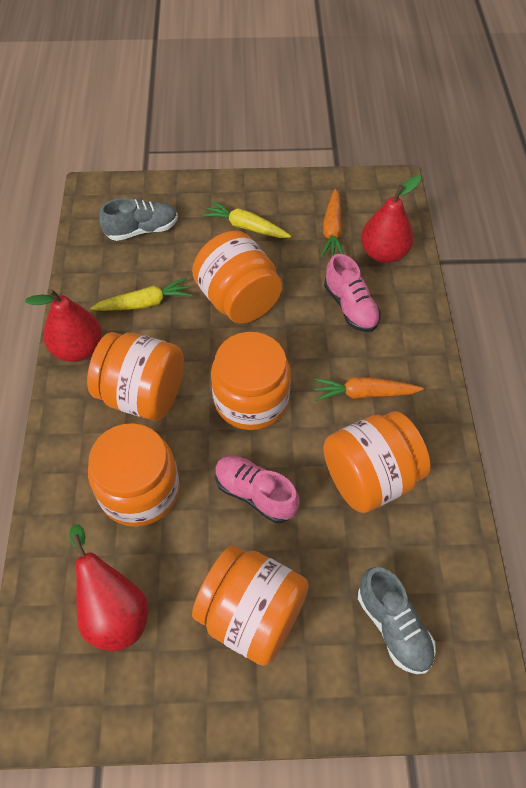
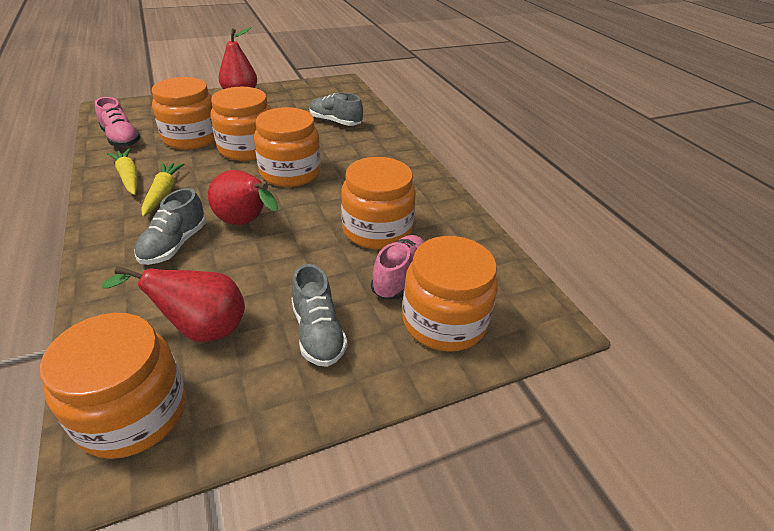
grey shoe: 2 -> 3
orange carrot: 2 -> 0

